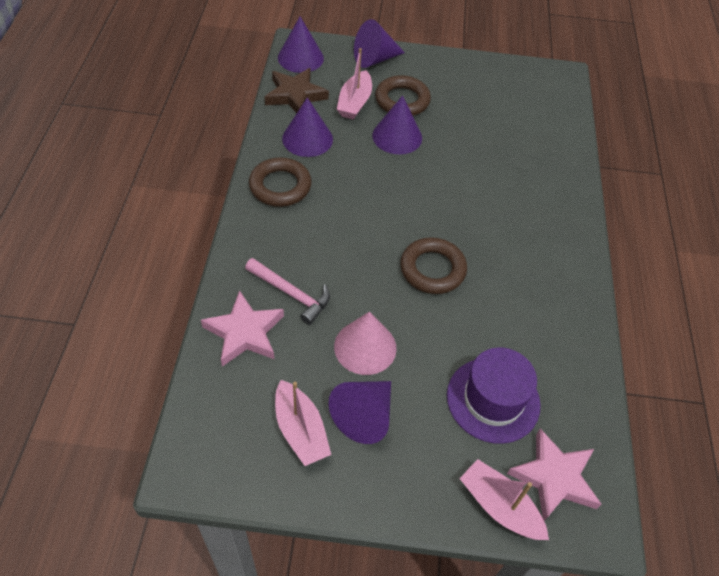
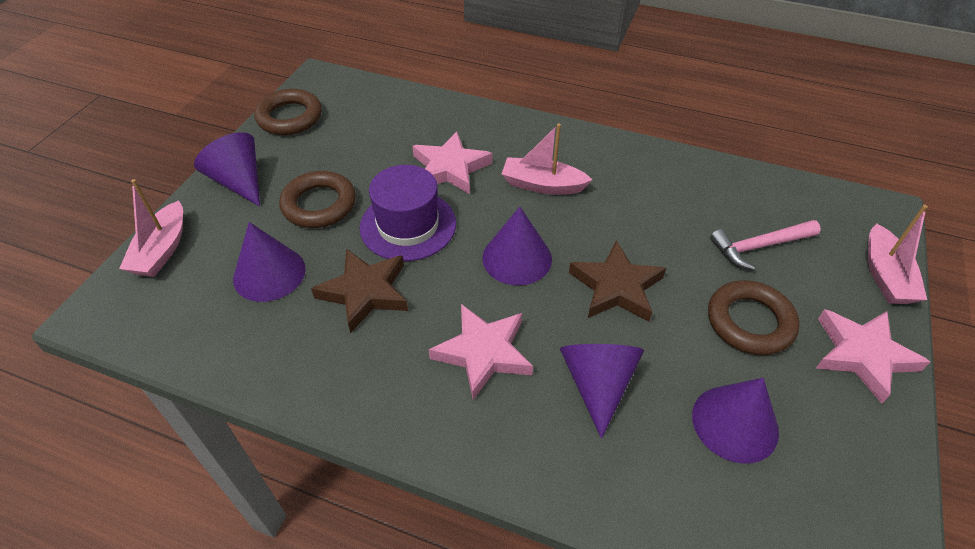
brown star: 1 -> 2
pink cone: 1 -> 0
pink star: 2 -> 3

